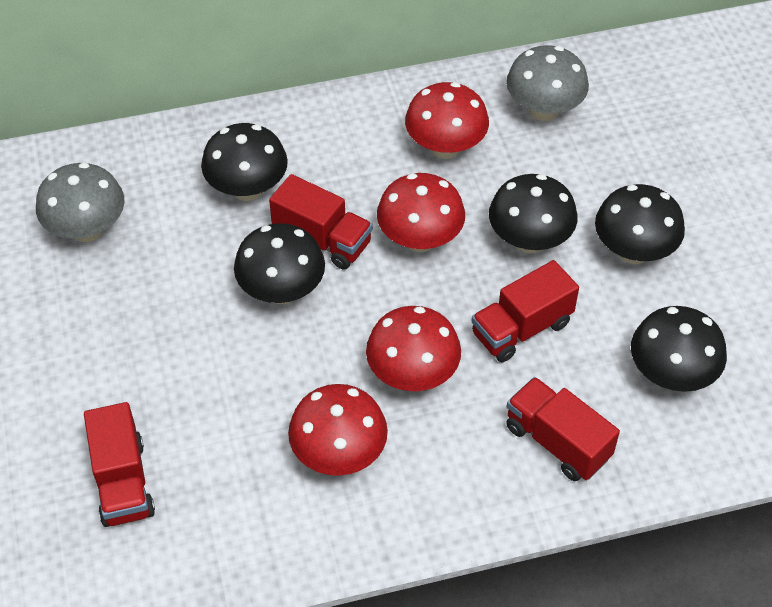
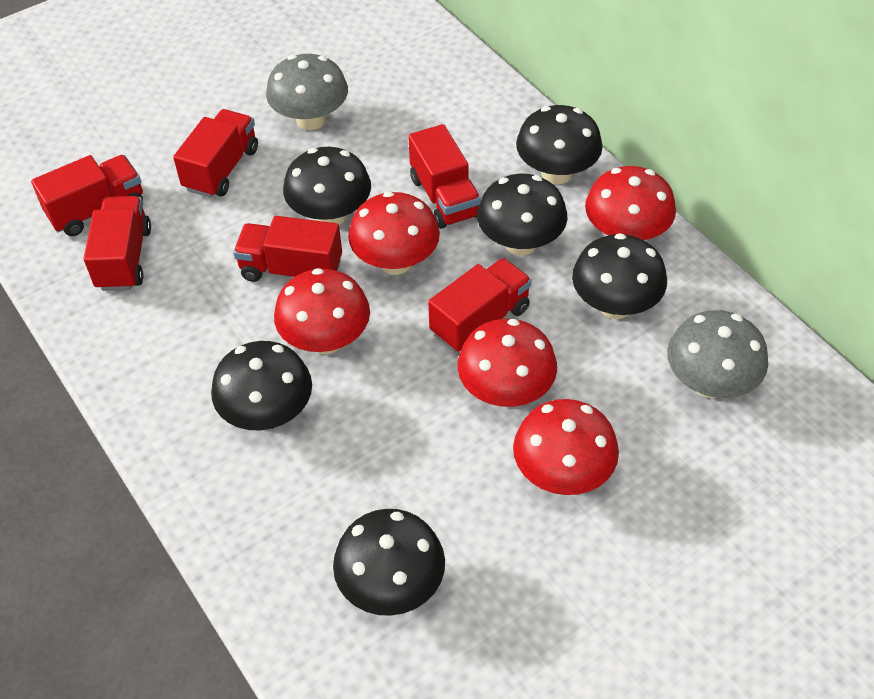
black mushroom: 5 -> 6
red mushroom: 4 -> 5
red truck: 4 -> 6

